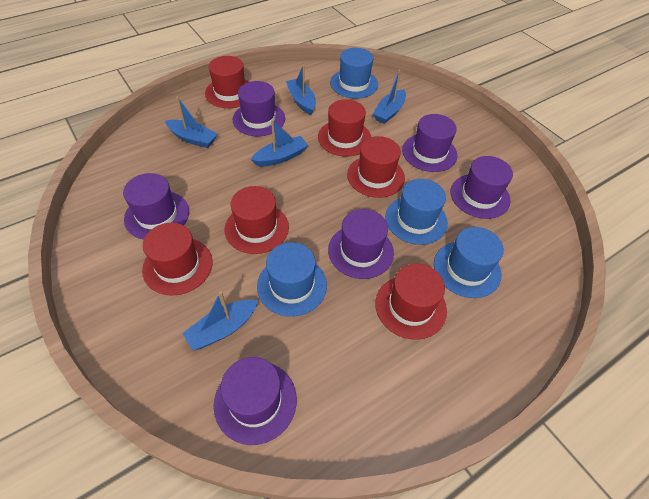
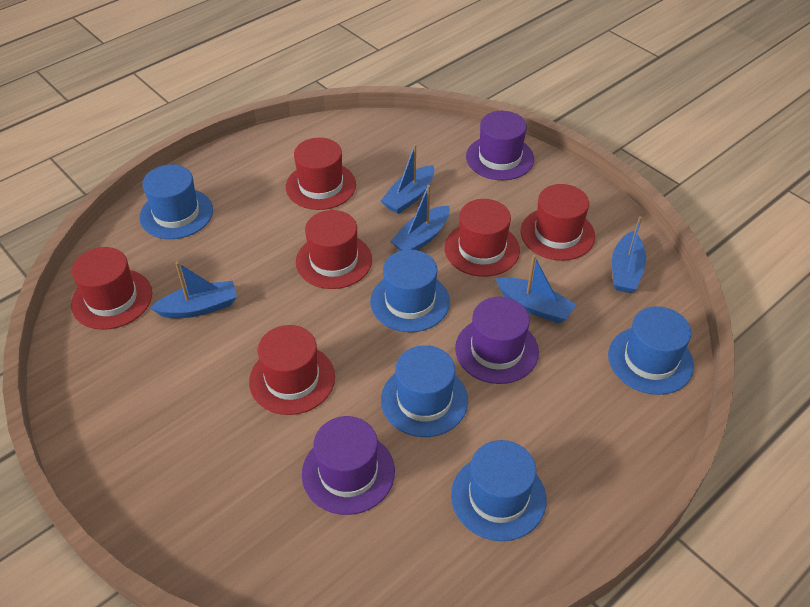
blue hat: 4 -> 5
purple hat: 6 -> 3

